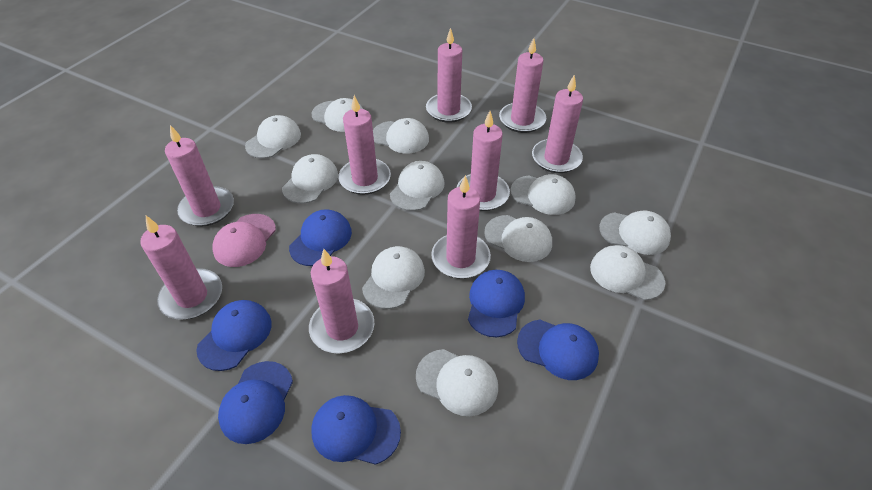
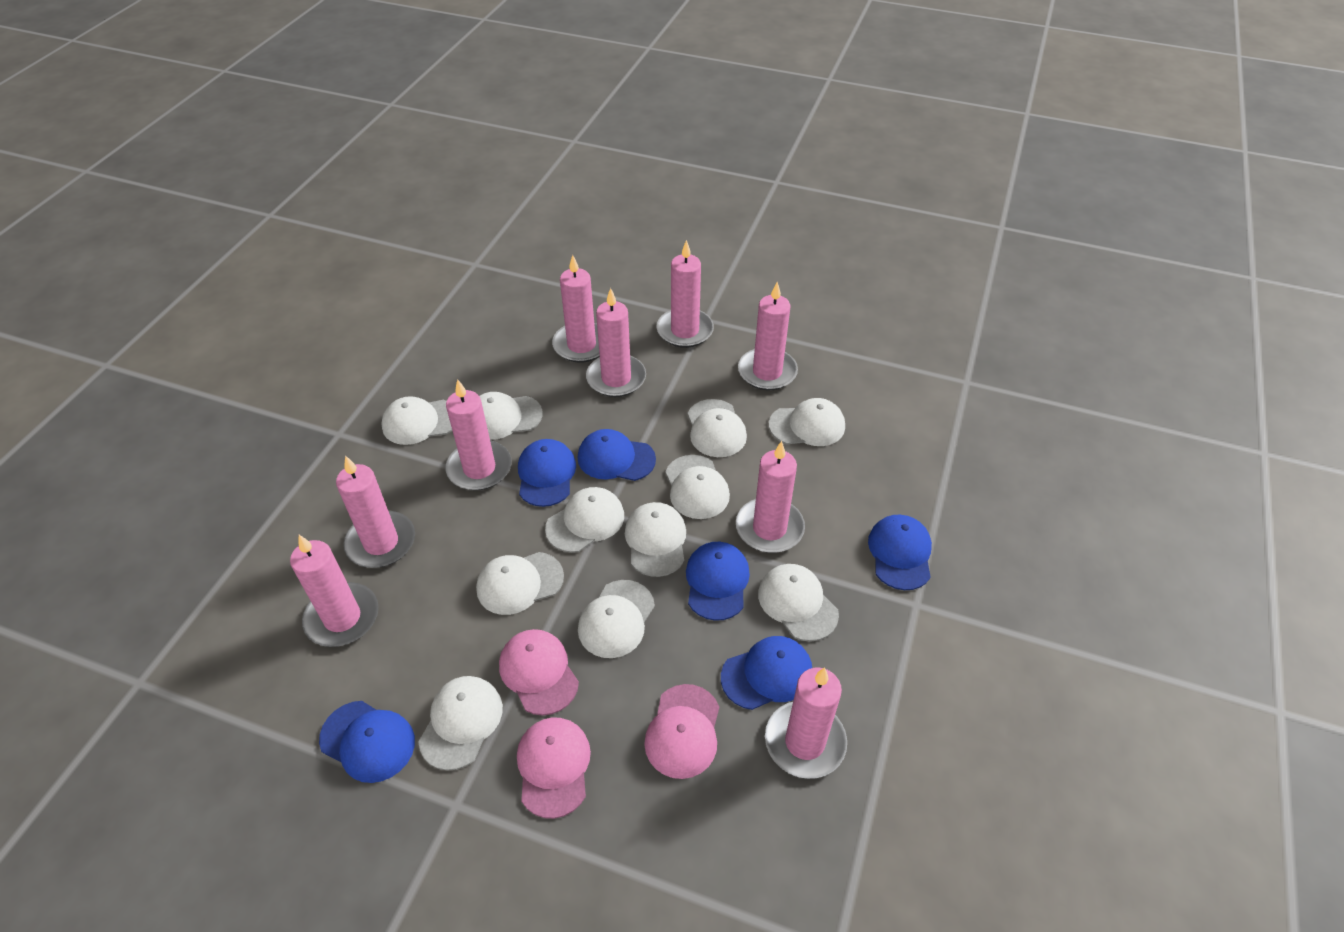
pink cap: 1 -> 3

